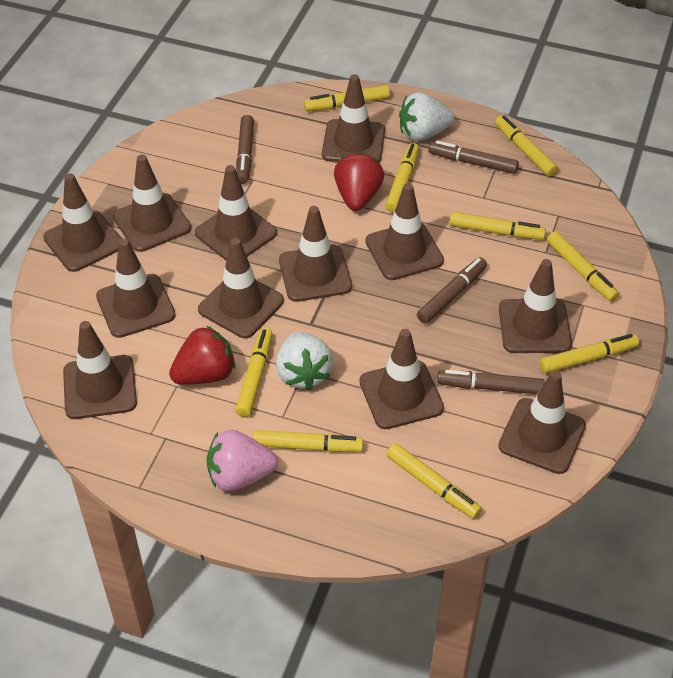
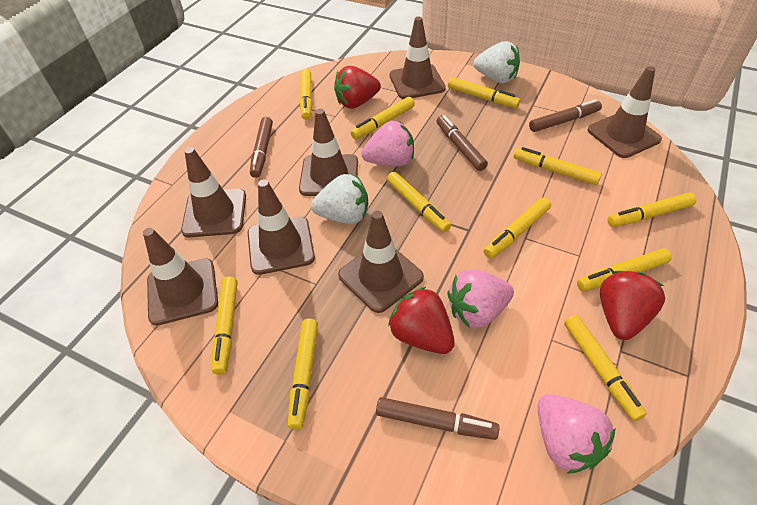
brown traffic cone: 12 -> 7
pink strawberry: 1 -> 3
red strawberry: 2 -> 3
yellow marker: 9 -> 11

